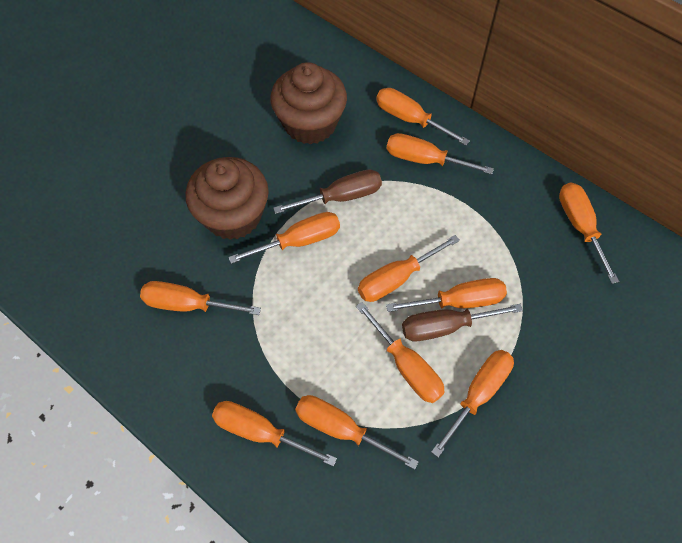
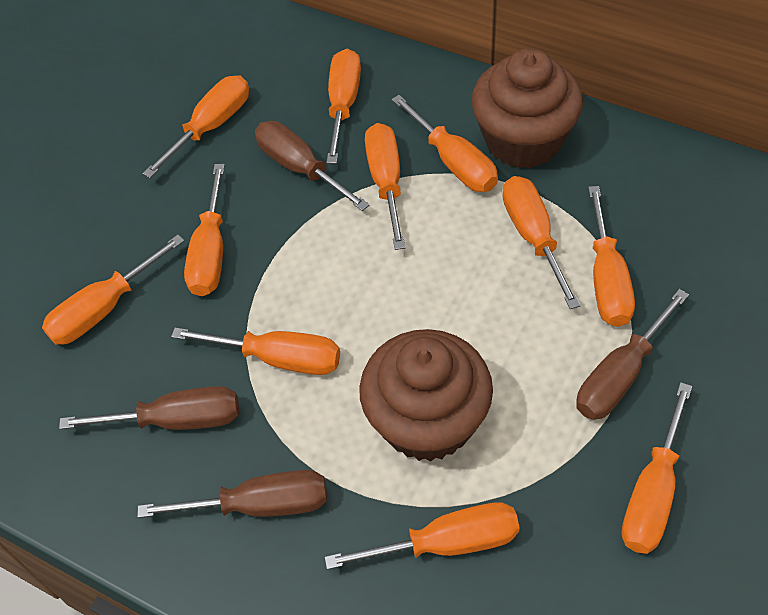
brown screwdriver: 2 -> 4

